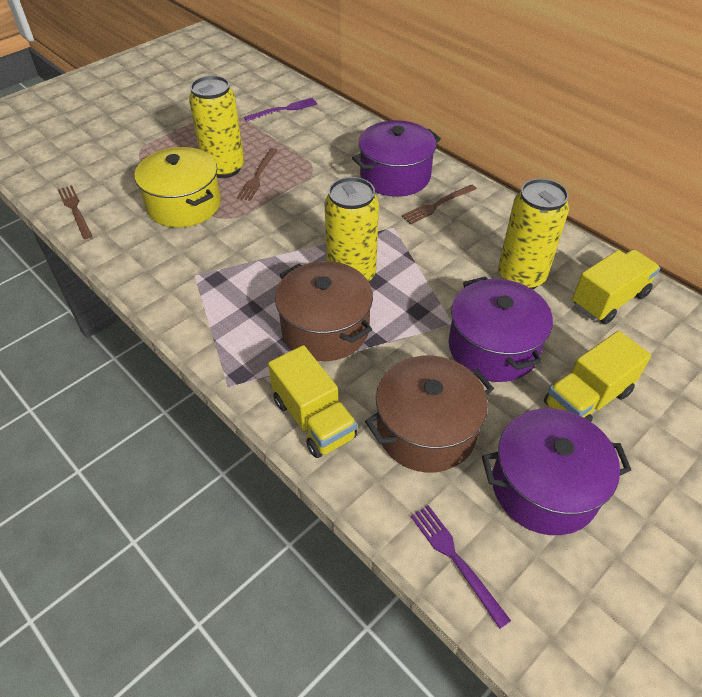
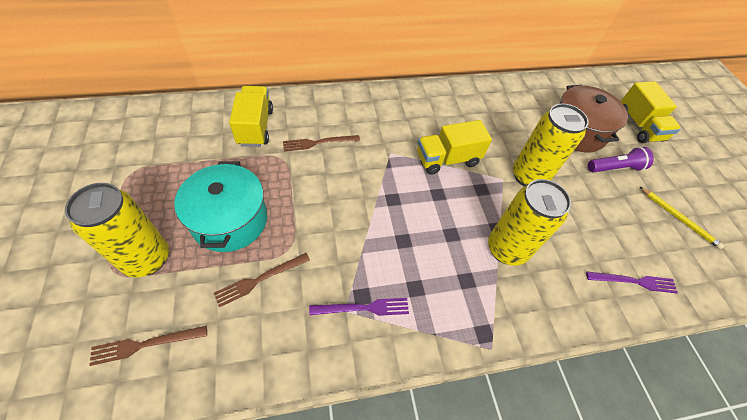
brown pot: 2 -> 1
purple flashlight: 0 -> 1
purple pot: 3 -> 0
turquoise pot: 0 -> 1
yellow pencil: 0 -> 1
yellow pot: 1 -> 0

